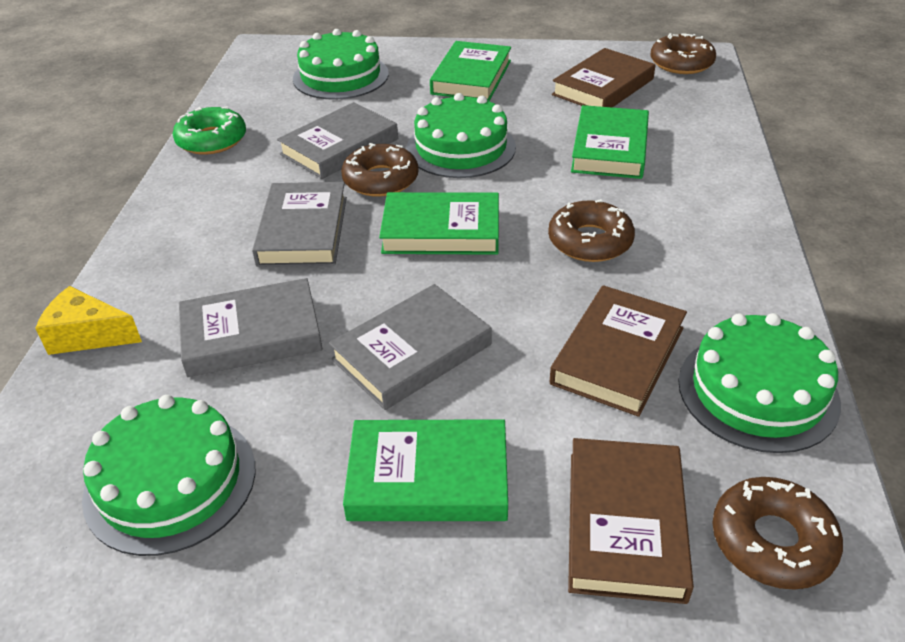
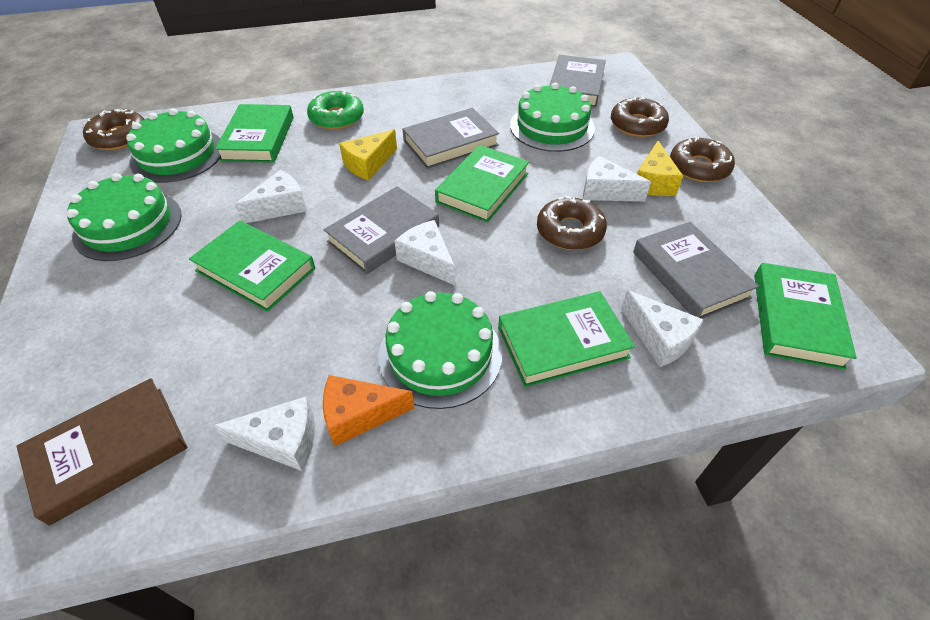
brown book: 3 -> 1
green book: 4 -> 5
orange cheese: 0 -> 1
white cheese: 0 -> 5
yellow cheese: 1 -> 2

